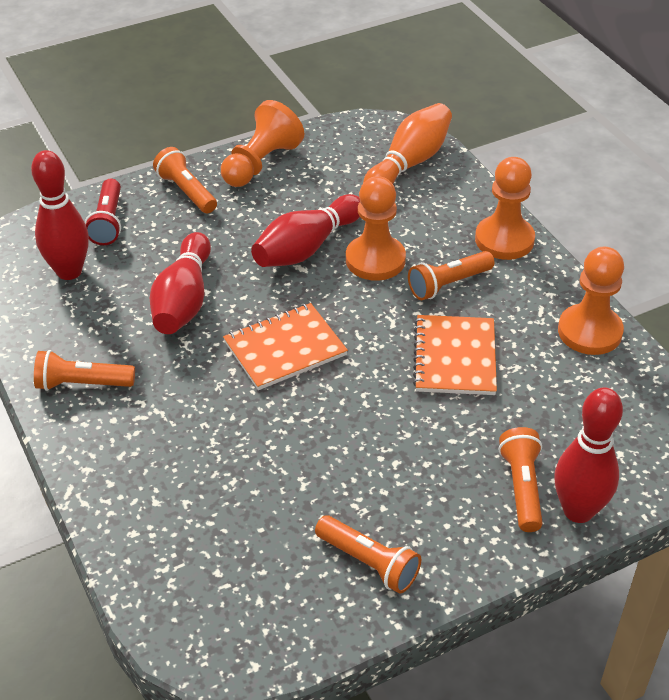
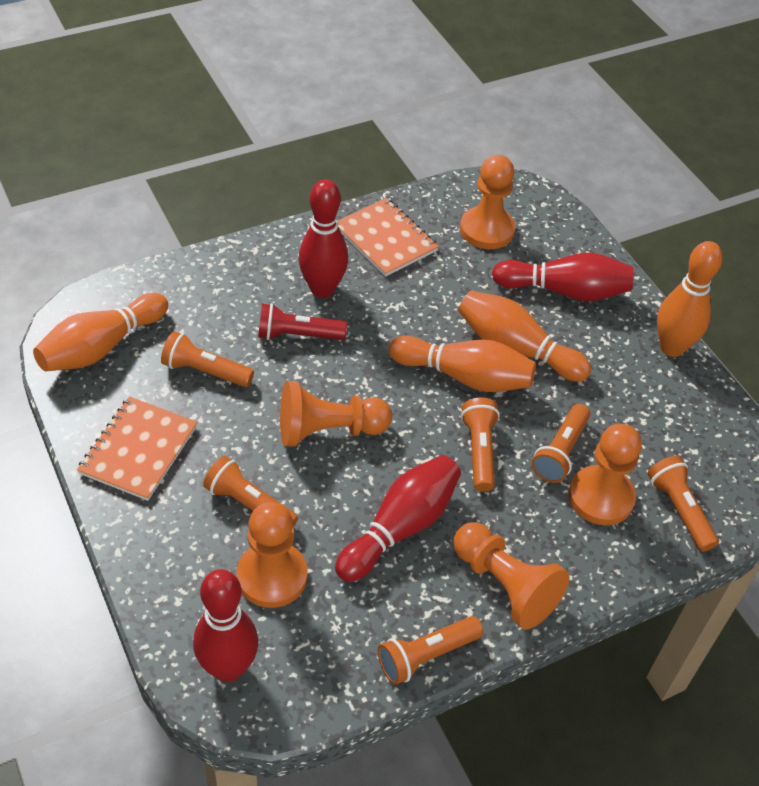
orange bowling pin: 1 -> 4
orange flashlight: 5 -> 6
orange pawn: 4 -> 5

